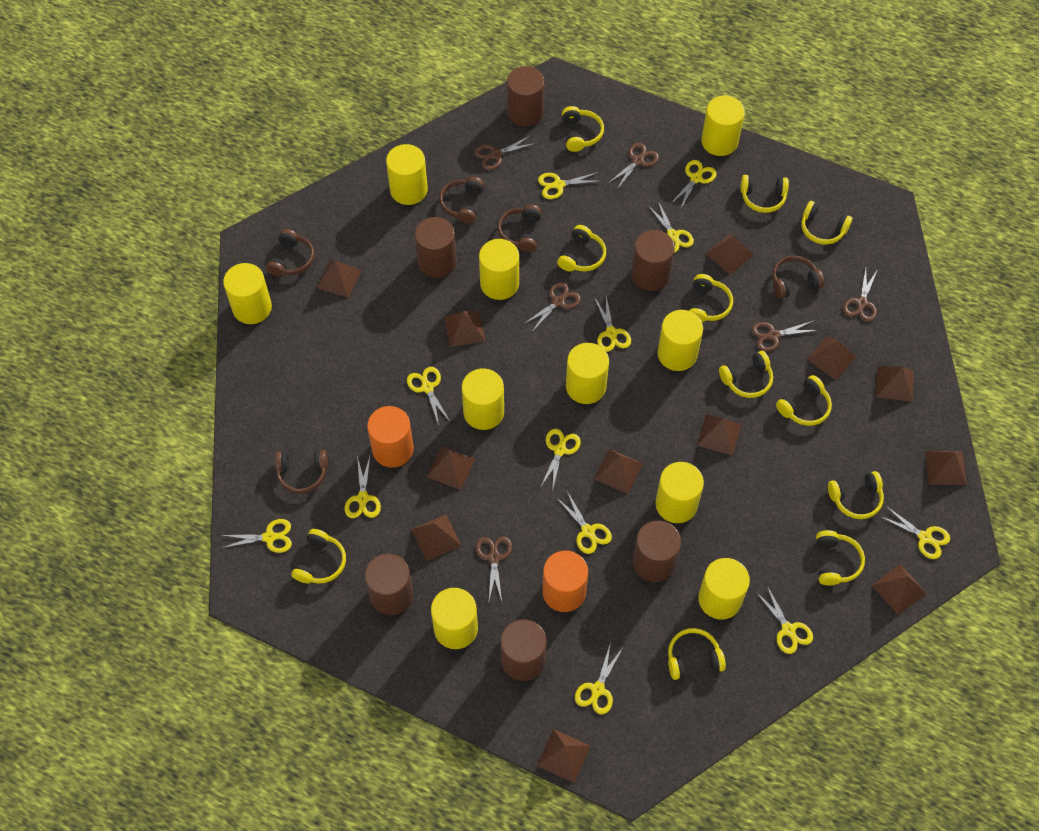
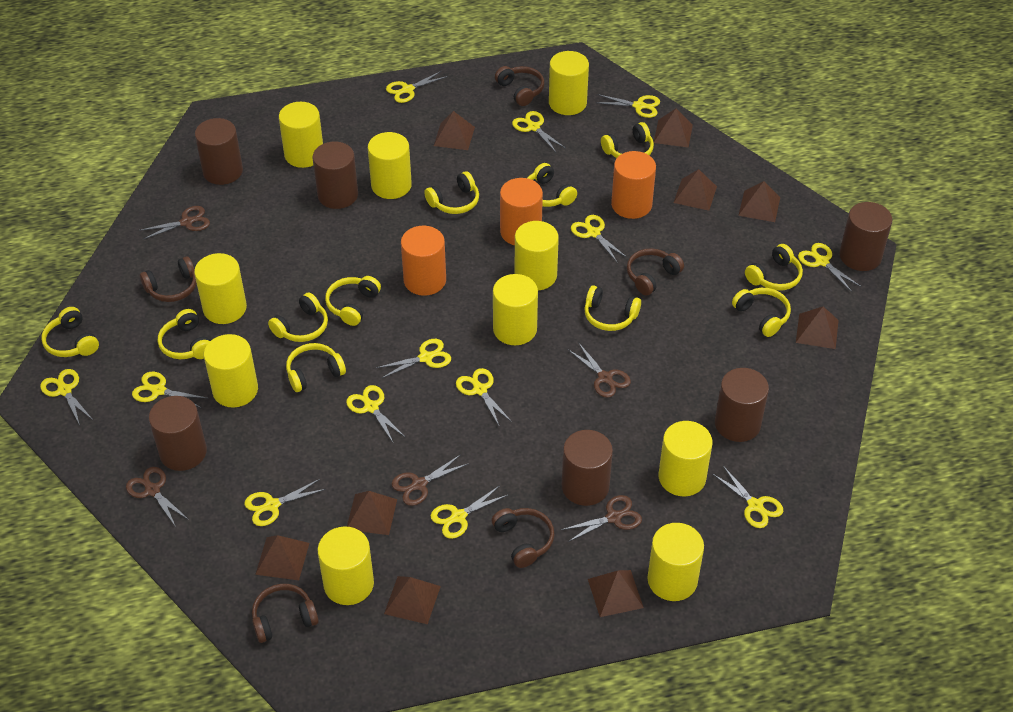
brown pyramid: 12 -> 9
brown scissors: 6 -> 5
orange cylinder: 2 -> 3
yellow scissors: 12 -> 13

